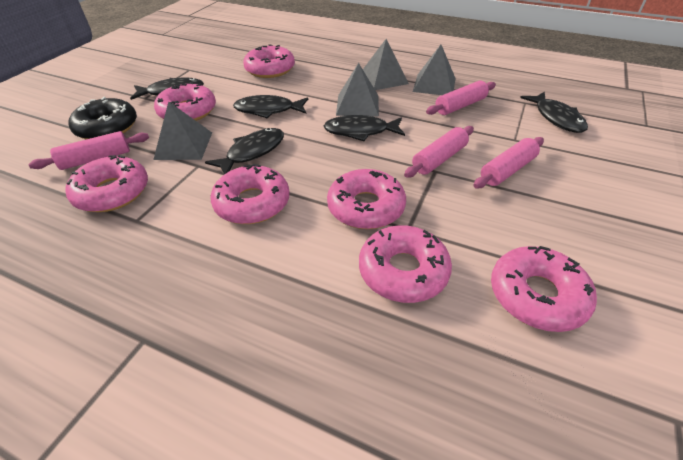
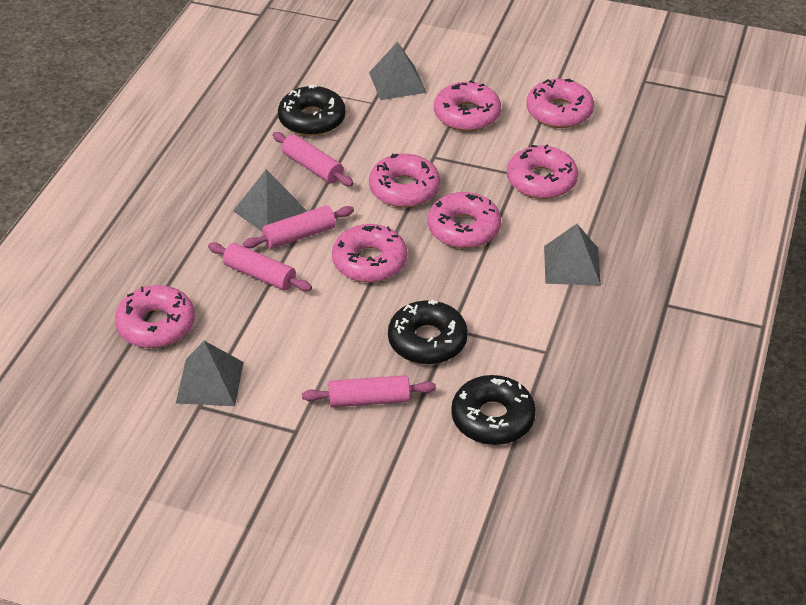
black donut: 1 -> 3
black fish: 5 -> 0

